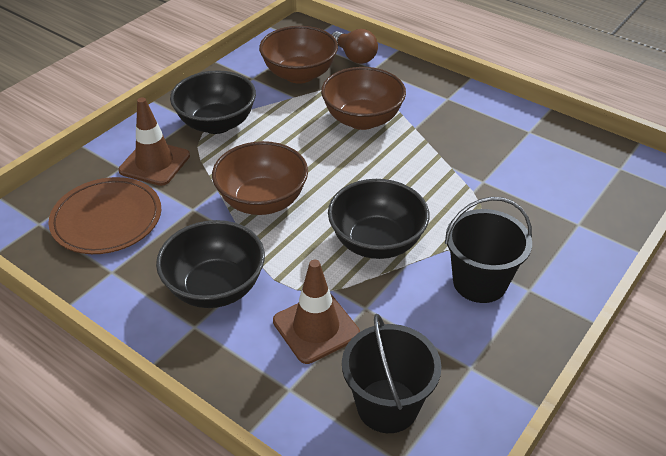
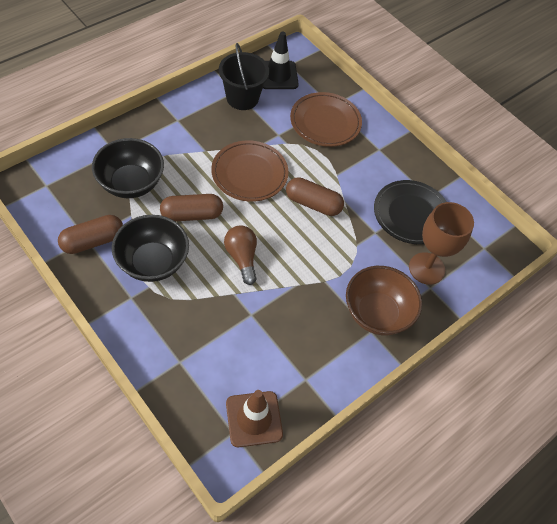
black bowl: 3 -> 2
black bucket: 2 -> 1
black plate: 0 -> 1
black traffic cone: 0 -> 1
brown bowl: 3 -> 1
brown capsule: 0 -> 3
brown goblet: 0 -> 1
brown plate: 1 -> 2
brown traffic cone: 2 -> 1

